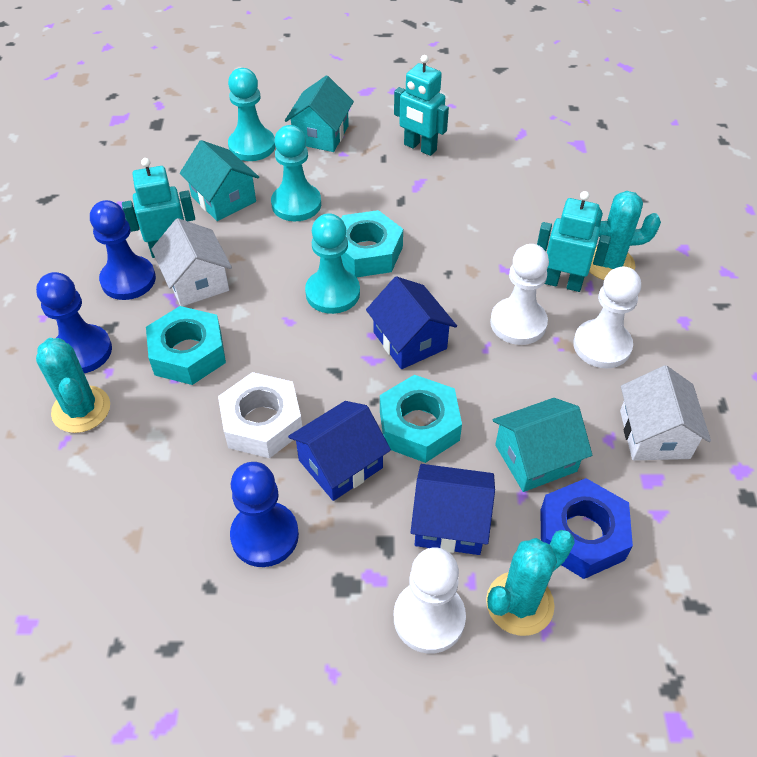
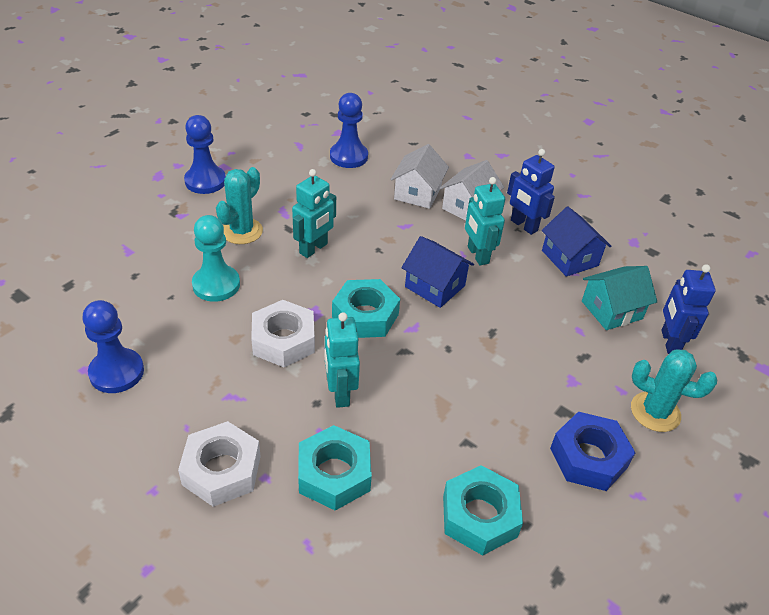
blue house: 3 -> 2
blue robot: 0 -> 2
turquoise cactus: 3 -> 2
turquoise house: 3 -> 1
turquoise pawn: 3 -> 1
white nut: 1 -> 2
white pawn: 3 -> 0

